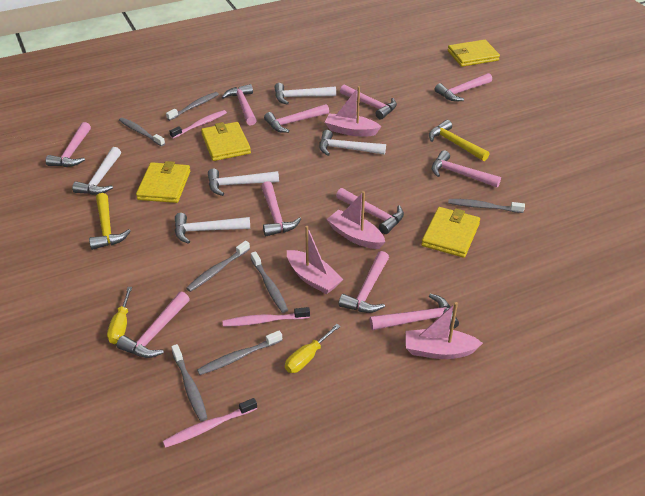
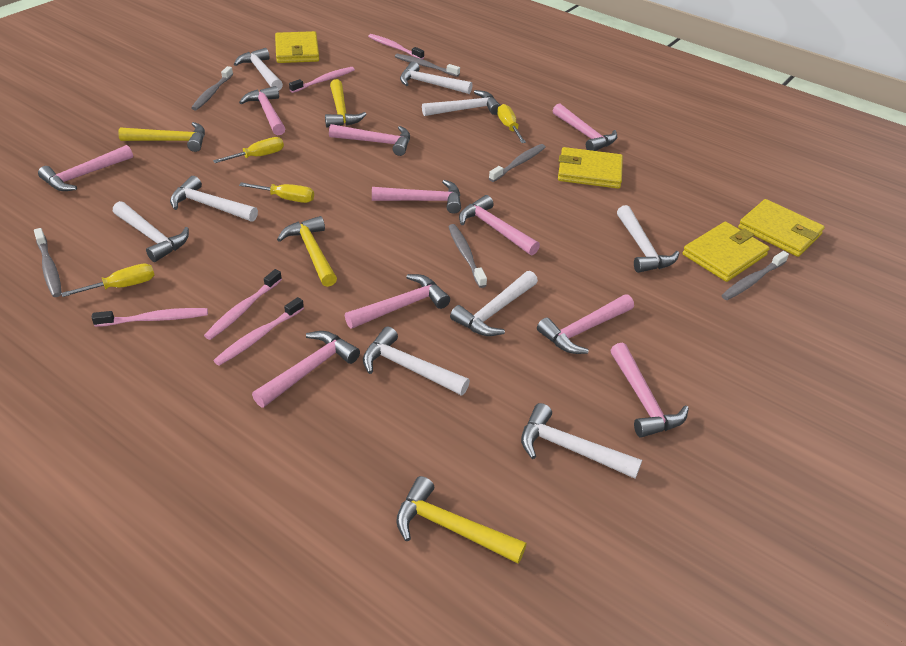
grey toothbrush: 7 -> 6
pink boat: 4 -> 0
pink hammer: 11 -> 10
pink toothbrush: 3 -> 5
white hammer: 5 -> 9
yellow hammer: 2 -> 4
yellow screwdriver: 2 -> 4

